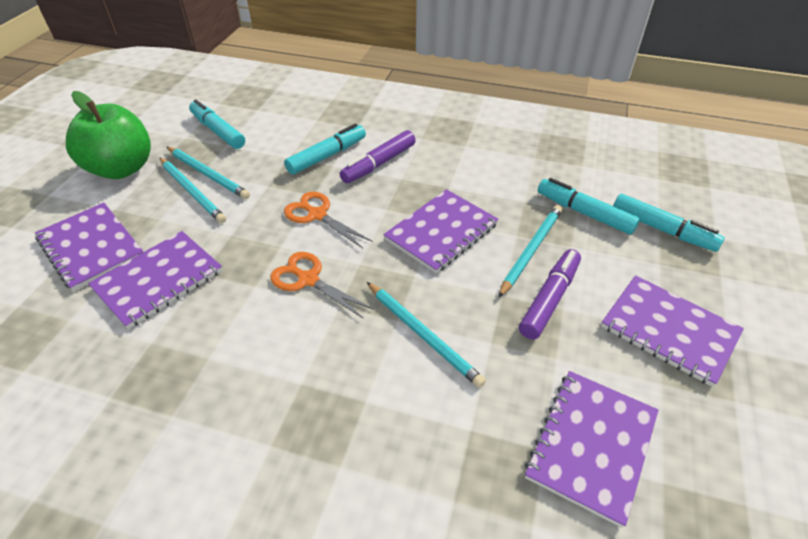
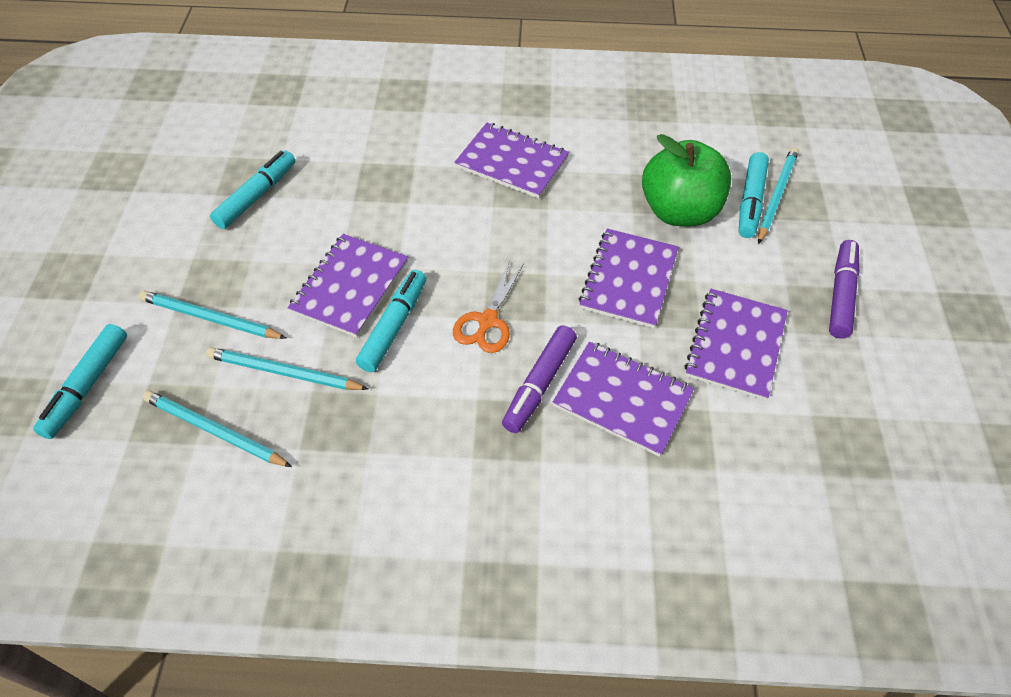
orange scissors: 2 -> 1

